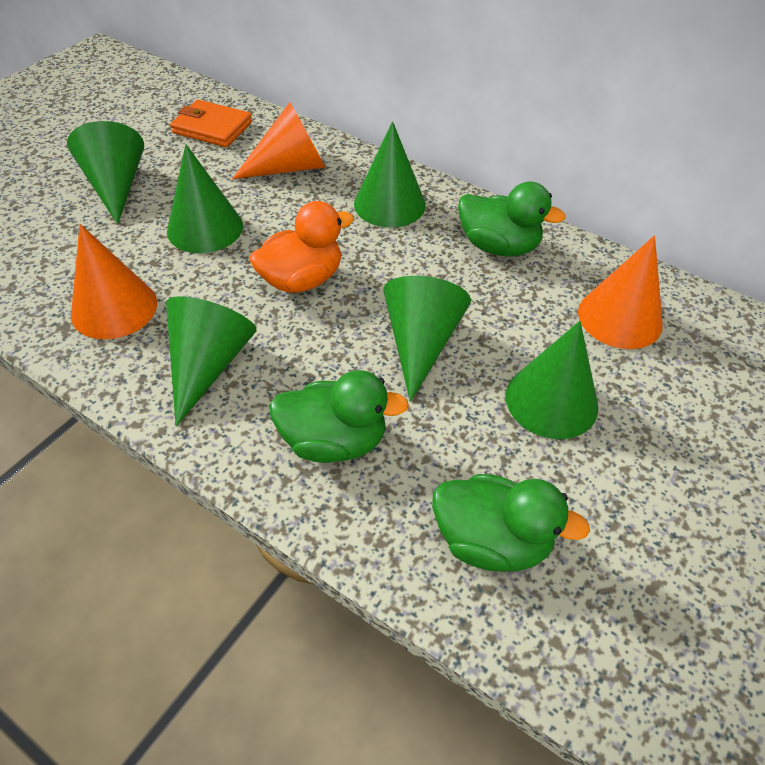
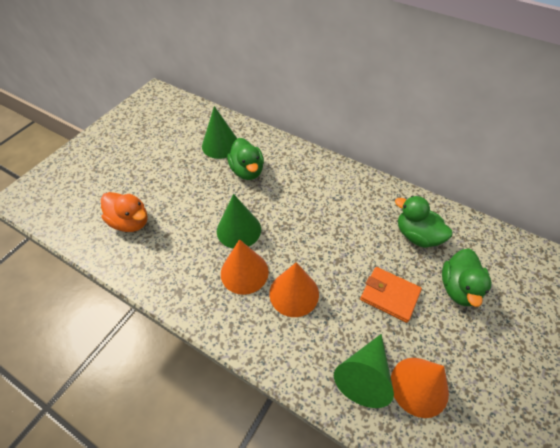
green cone: 6 -> 3

